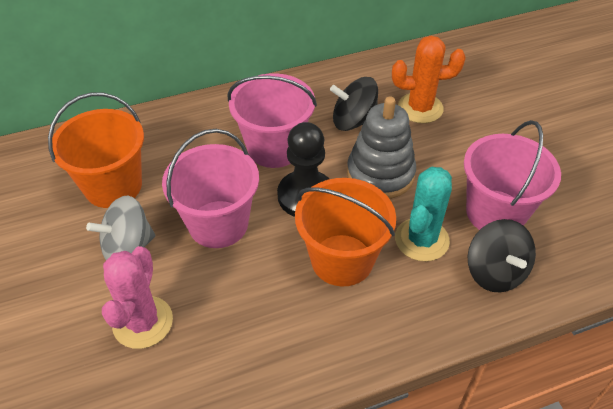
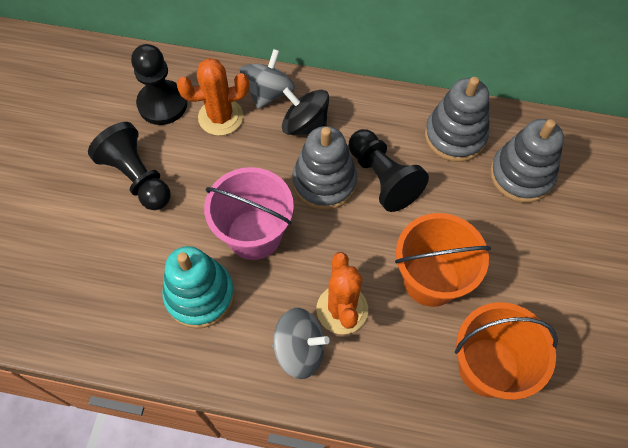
black pawn: 1 -> 3
black spinning top: 2 -> 1
grey spinning top: 1 -> 2
grey stacking toy: 1 -> 3
orange cactus: 1 -> 2
pink bucket: 3 -> 1
pink cactus: 1 -> 0
turquoise cactus: 1 -> 0
turquoise stacking toy: 0 -> 1

